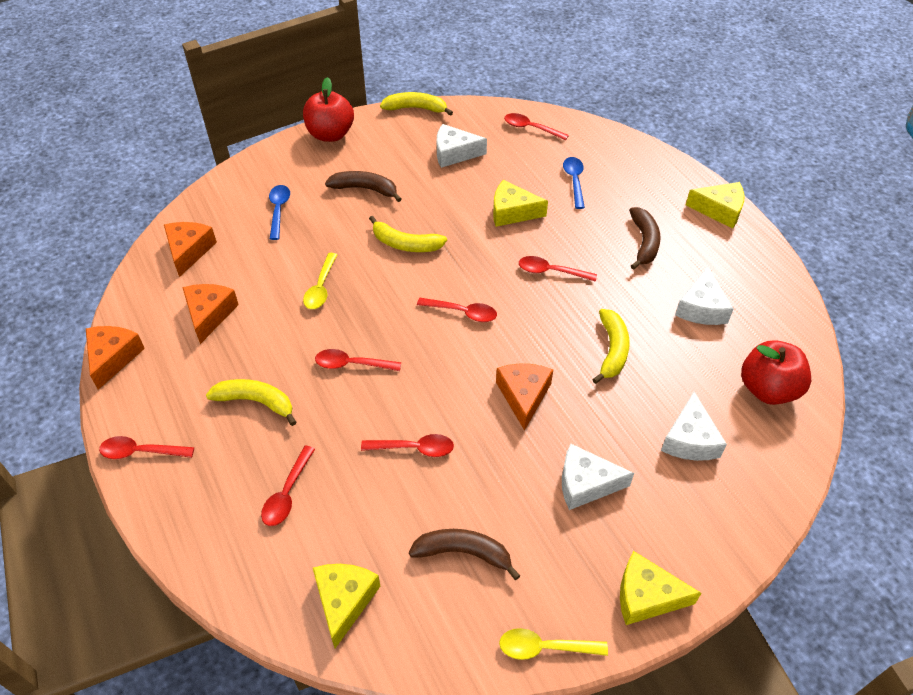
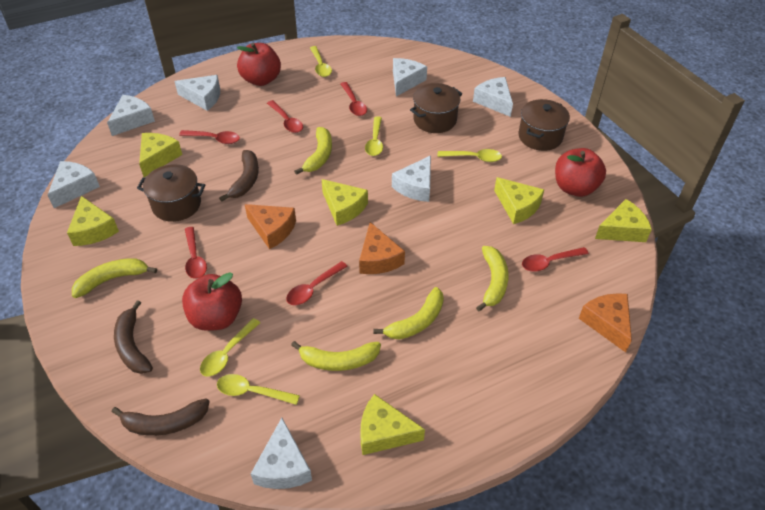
blue spoon: 2 -> 0
brown pot: 0 -> 3
orange cheese: 4 -> 3
red apple: 2 -> 3
red spoon: 7 -> 6
white cheese: 4 -> 7
yellow banana: 4 -> 5
yellow cheese: 4 -> 6
yellow spoon: 2 -> 5

